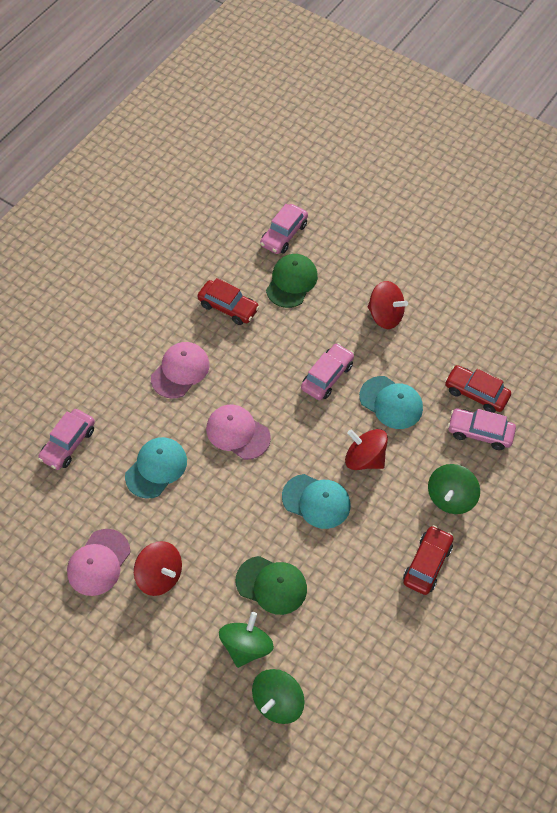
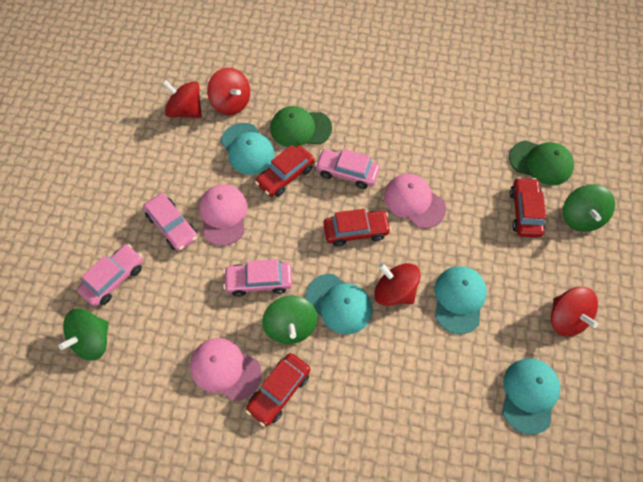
red car: 3 -> 4
red spinning top: 3 -> 4
turquoise cap: 3 -> 4

